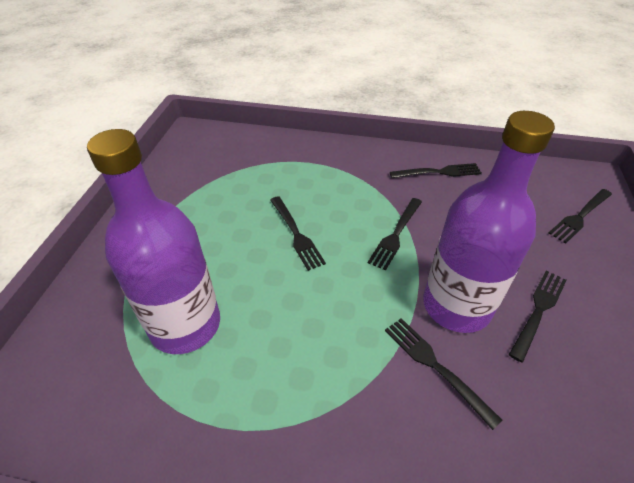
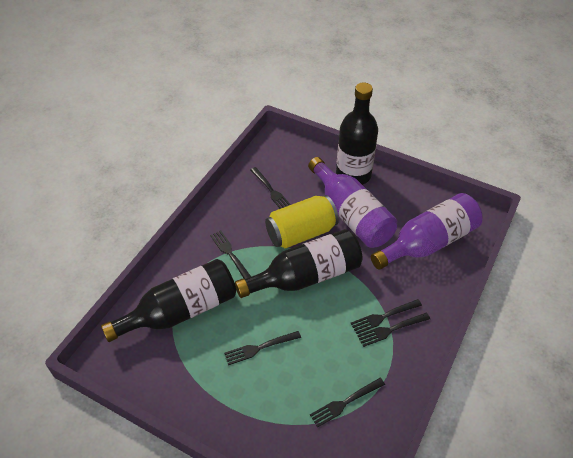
black bottle: 0 -> 3
yellow can: 0 -> 1

